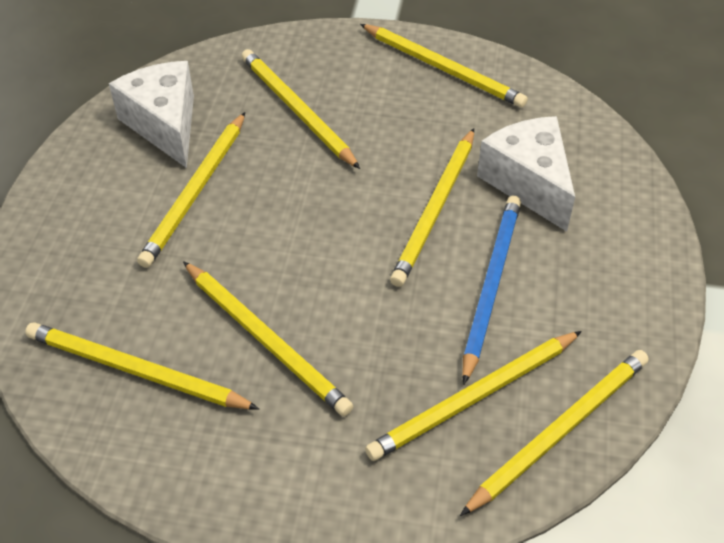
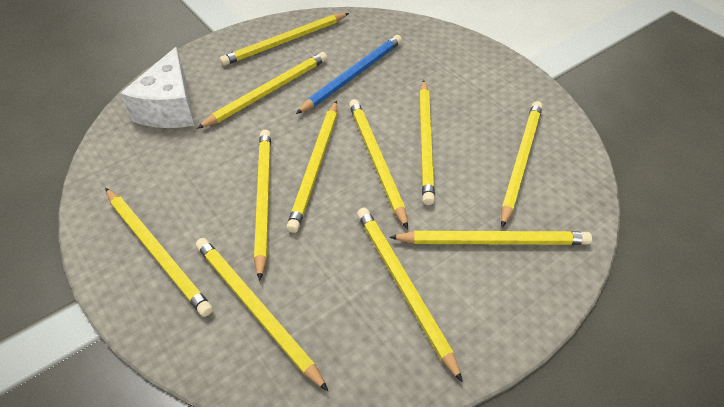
white cheese: 2 -> 1
yellow pencil: 8 -> 11

